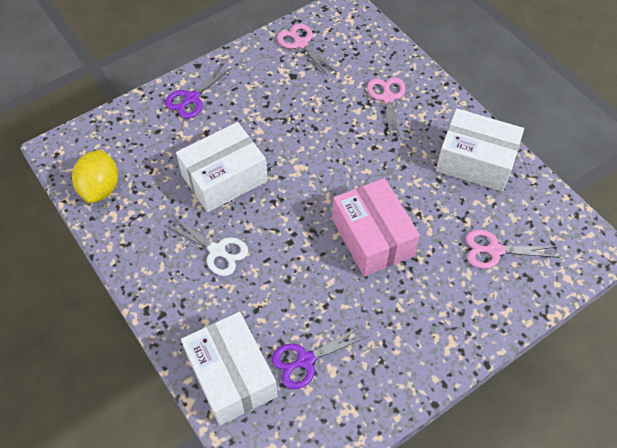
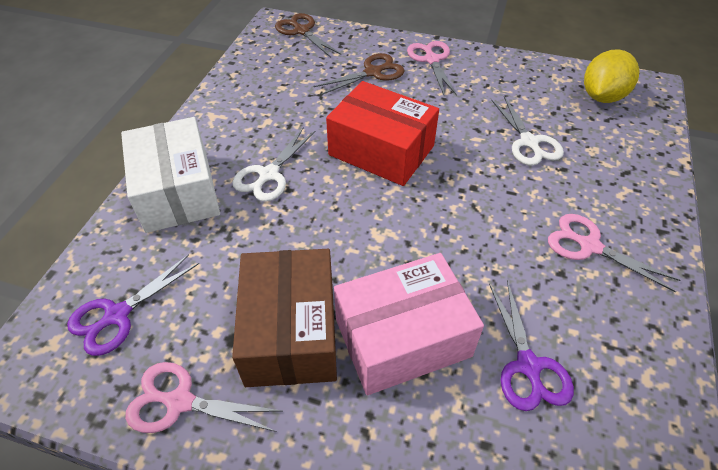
brown box: 0 -> 1
brown scissors: 0 -> 2
red box: 0 -> 1
white box: 3 -> 1
white scissors: 1 -> 2

